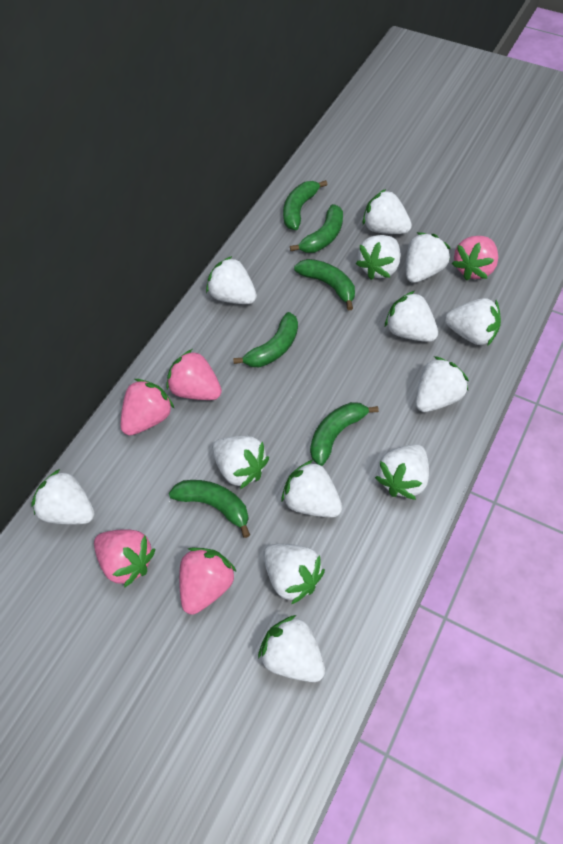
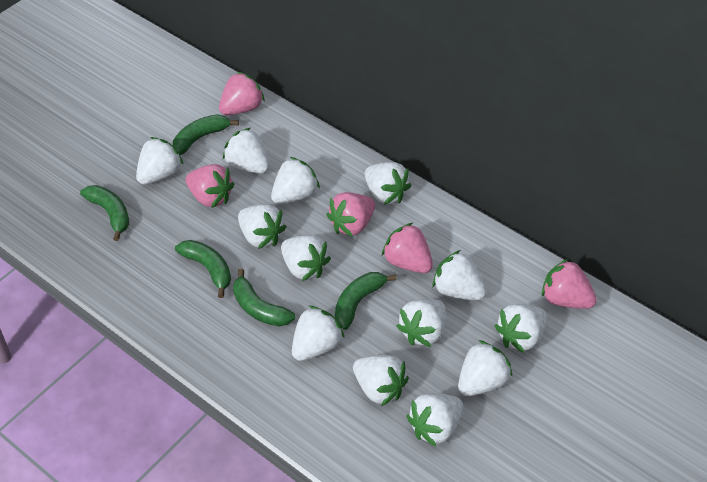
green banana: 6 -> 5

